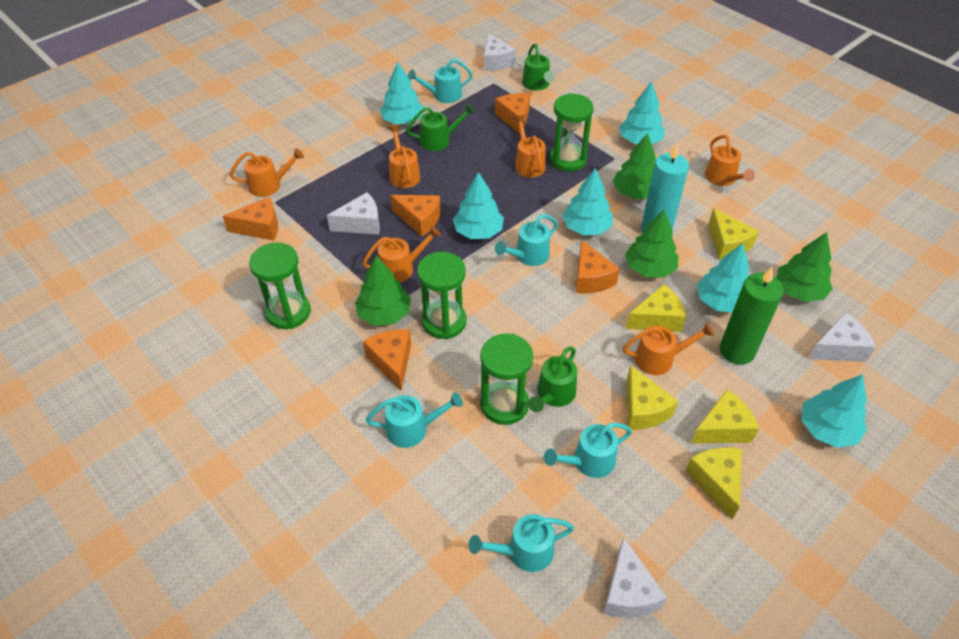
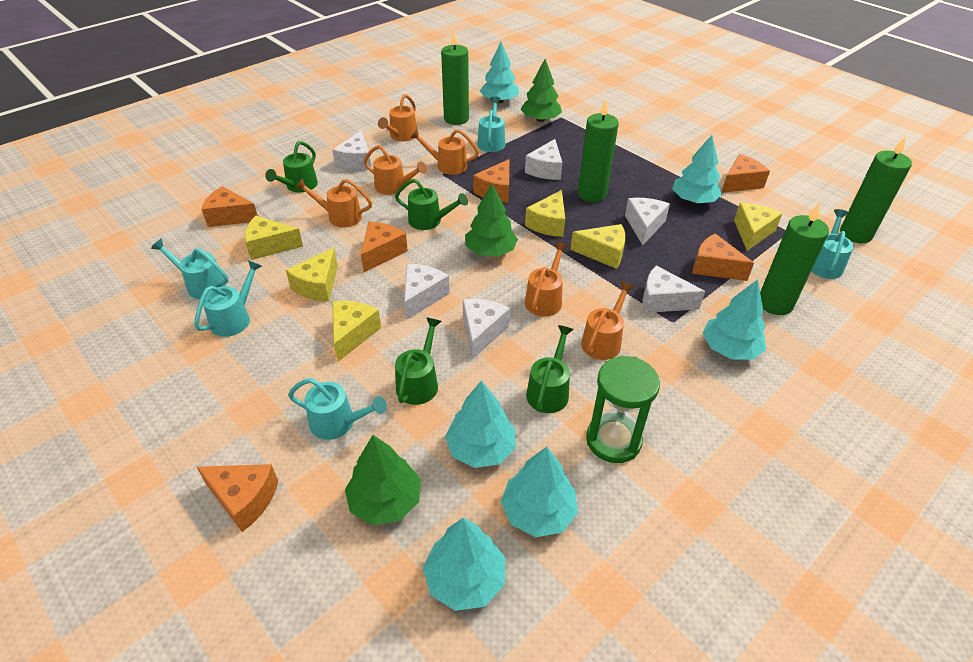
green candle: 1 -> 4
green hourglass: 4 -> 1
green tree: 4 -> 3
green watering can: 3 -> 4
orange cheese: 5 -> 6
turquoise candle: 1 -> 0
white cheese: 4 -> 6
yellow cheese: 5 -> 6

